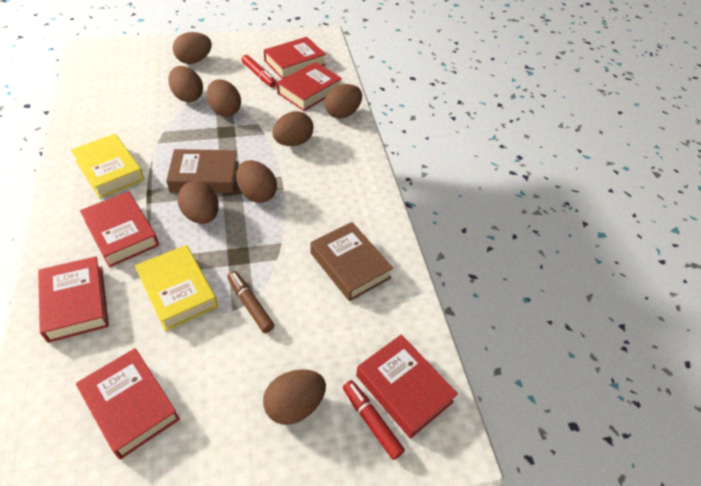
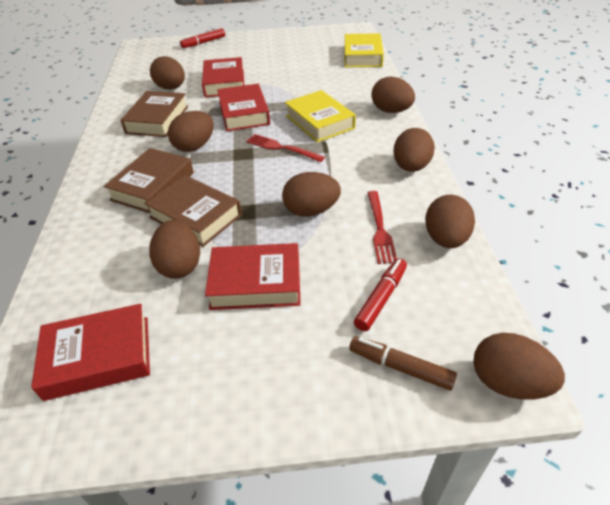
brown book: 2 -> 3
red book: 6 -> 4
red fork: 0 -> 2

